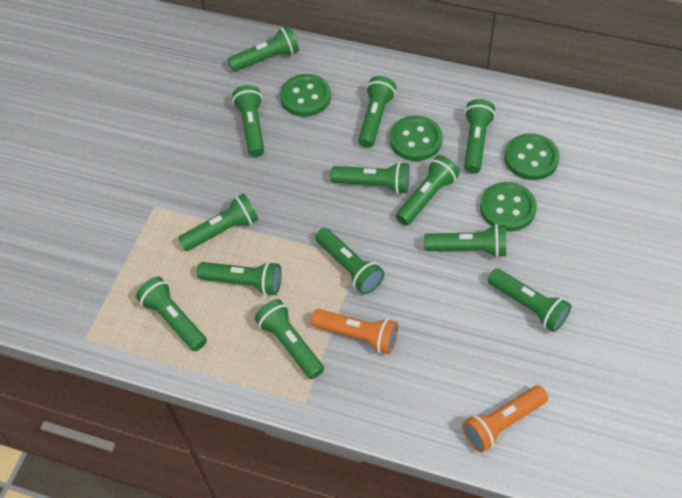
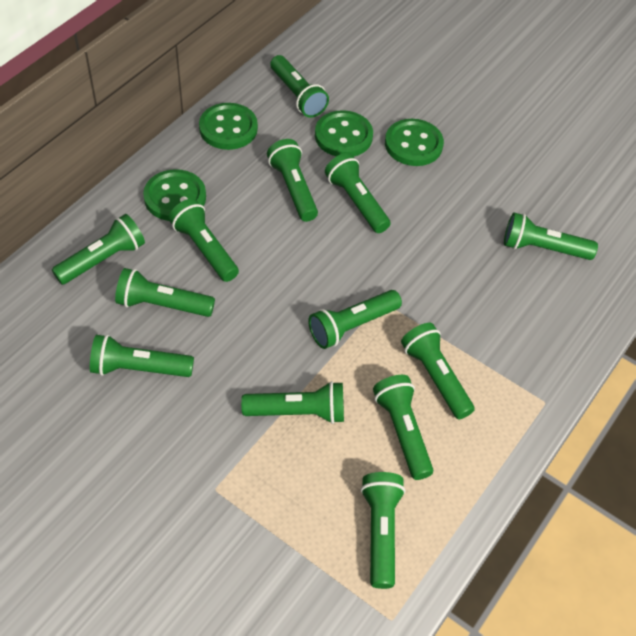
orange flashlight: 2 -> 0

